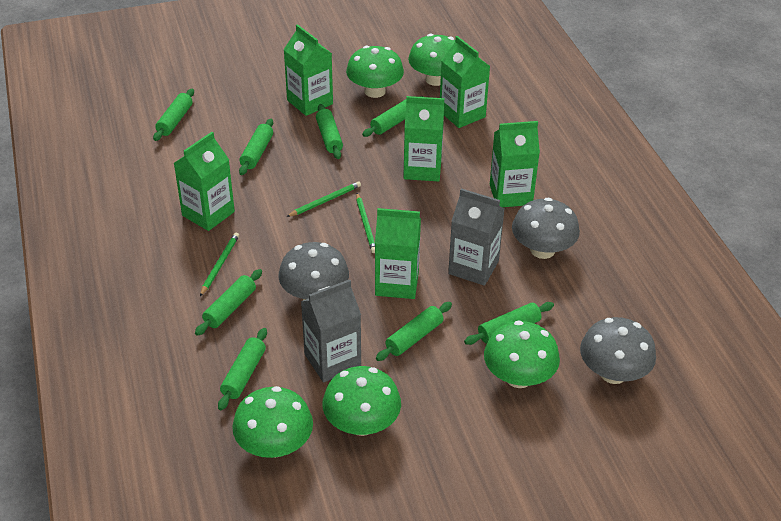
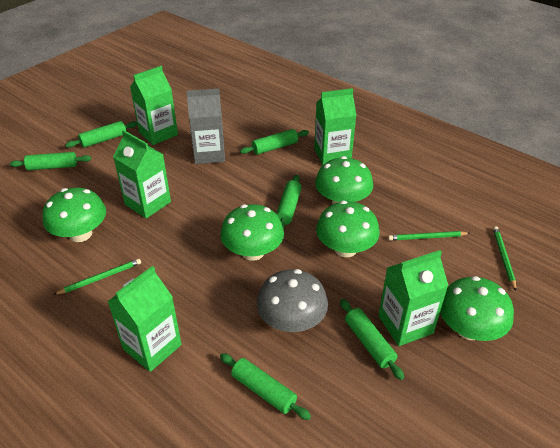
green carton: 6 -> 5
green rolling pin: 8 -> 6
grey carton: 2 -> 1
grey mushroom: 3 -> 1

